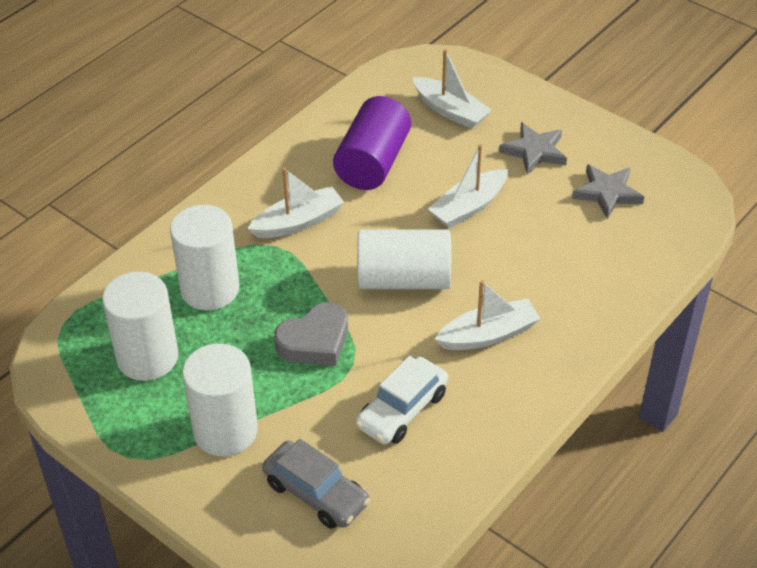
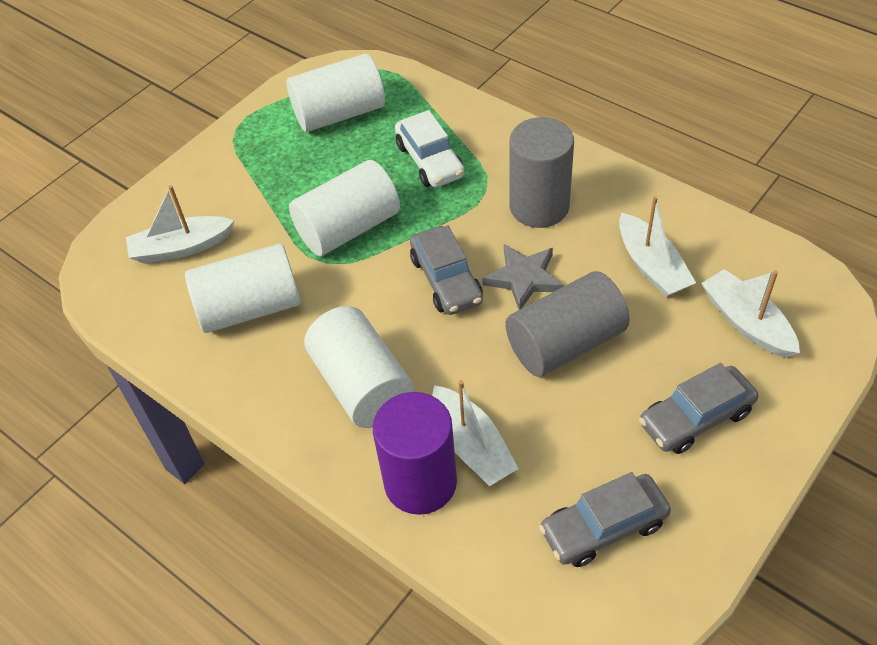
grey car: 1 -> 3
grey cylinder: 0 -> 2
grey heart: 1 -> 0
grey star: 2 -> 1

